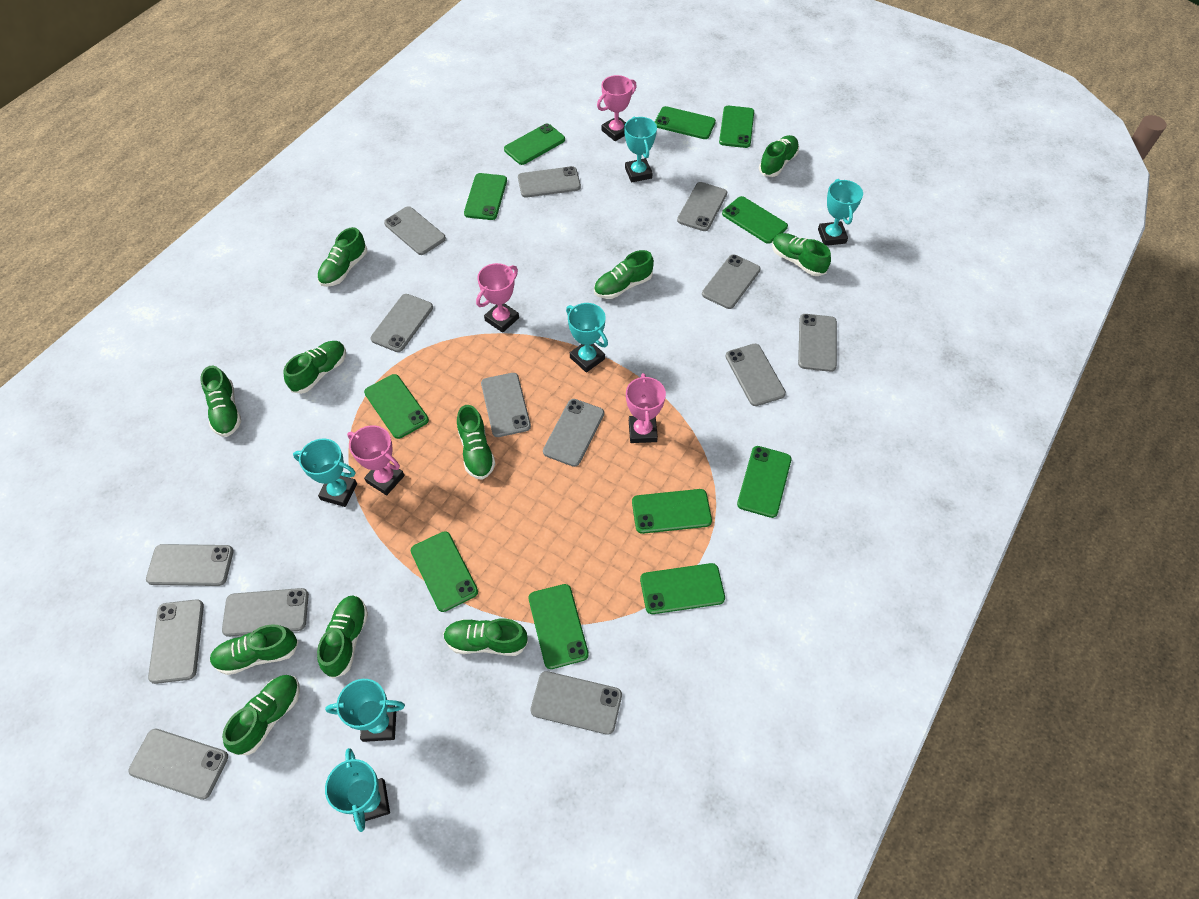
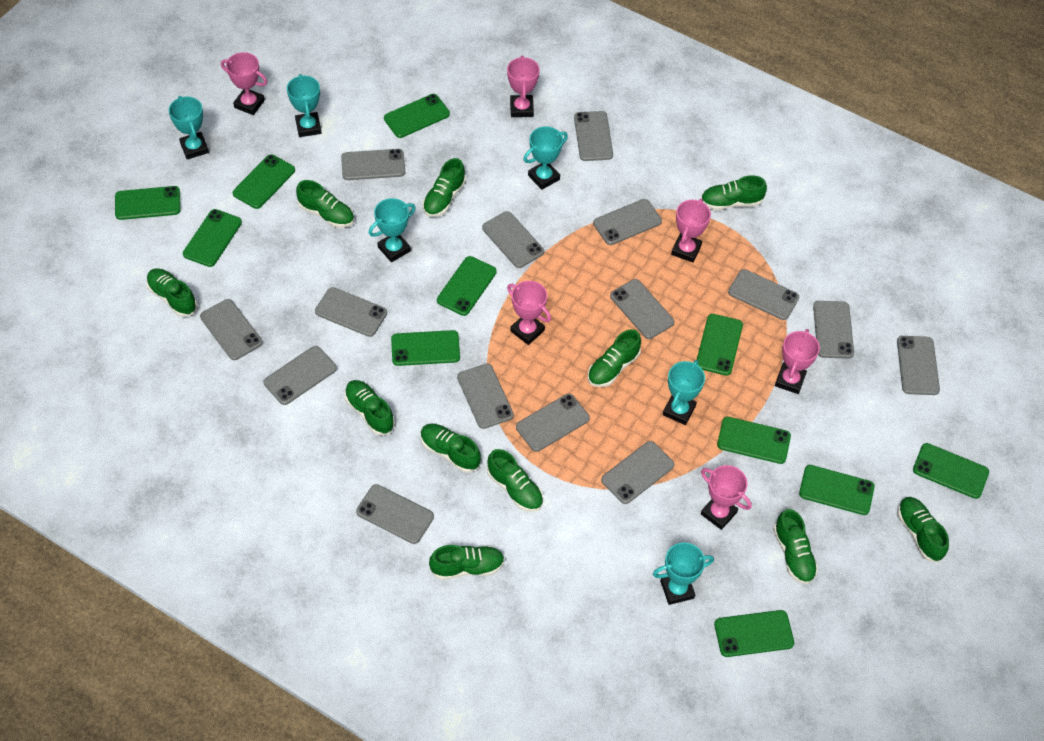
grey phone: 14 -> 15
pink trophy: 4 -> 6

